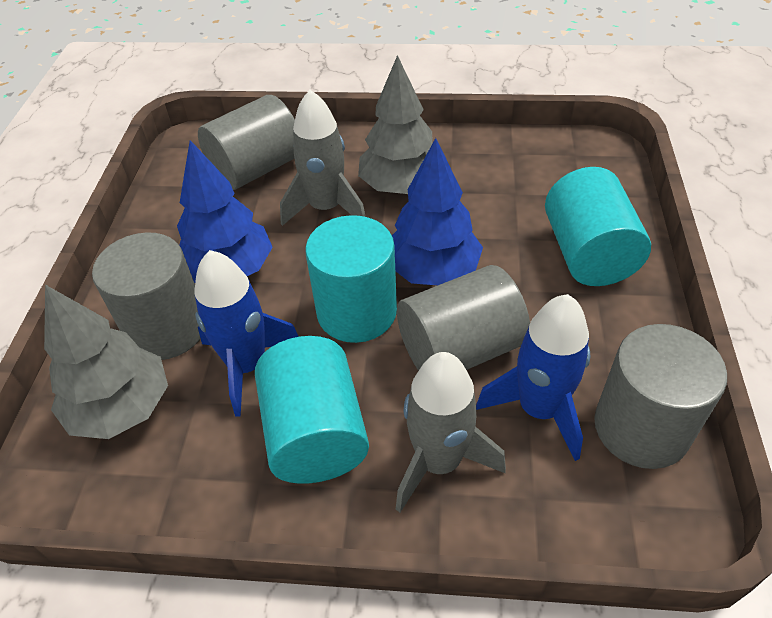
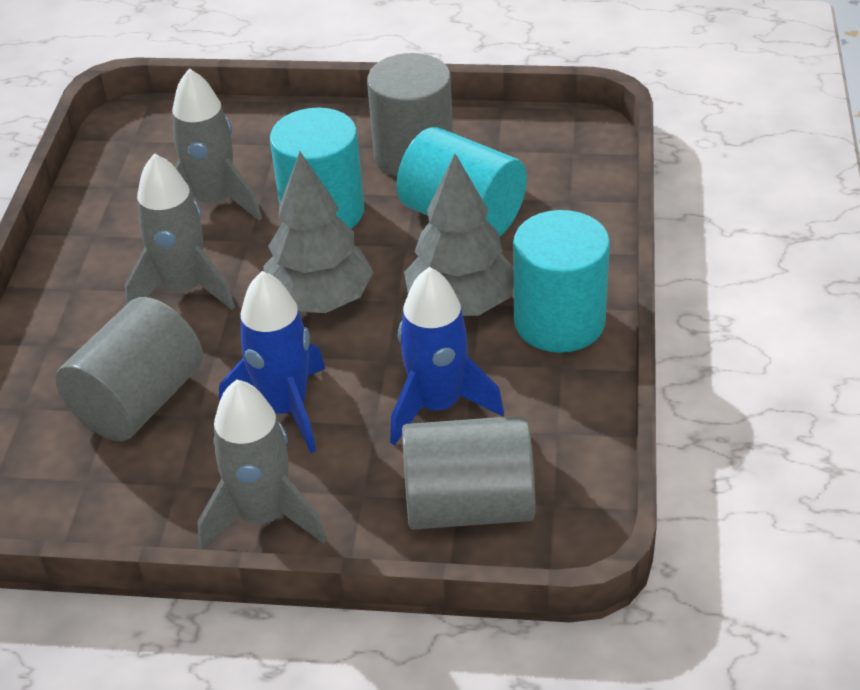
blue tree: 2 -> 0
grey cylinder: 4 -> 3
grey rocket: 2 -> 3

